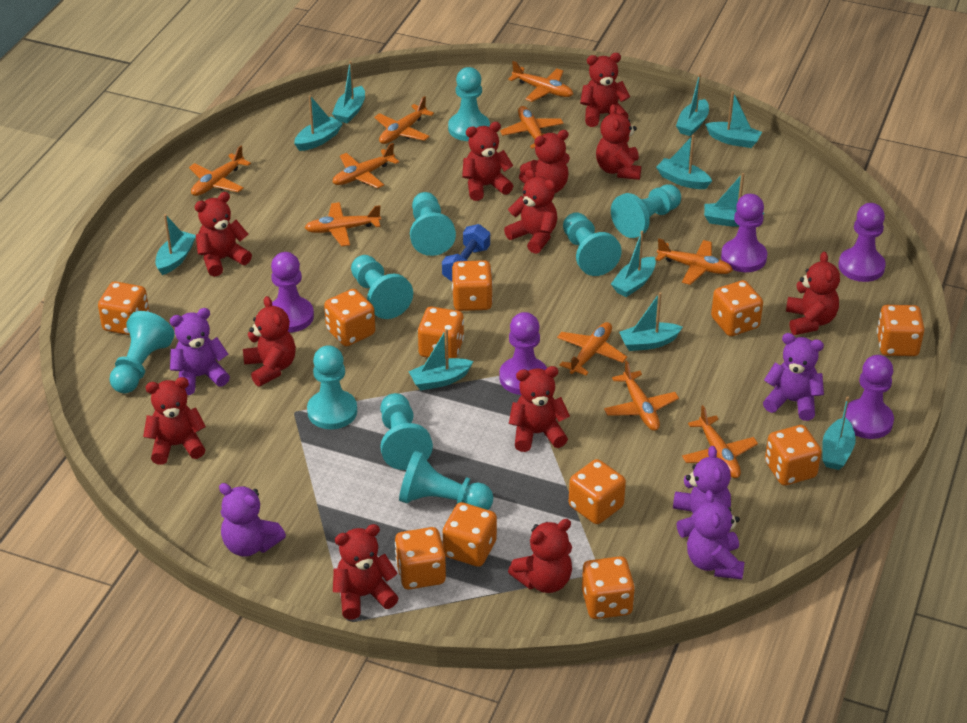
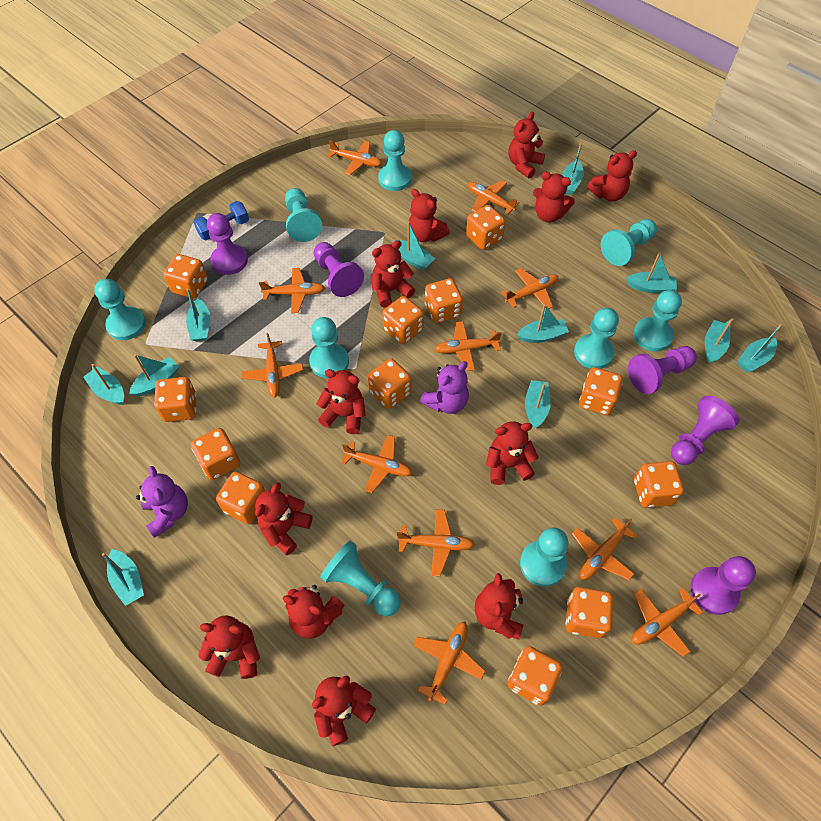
orange dice: 11 -> 12
orange plane: 10 -> 11
purple teddy bear: 5 -> 2

